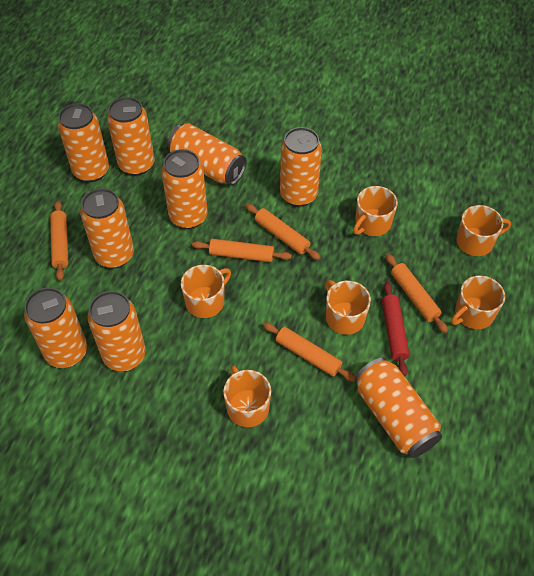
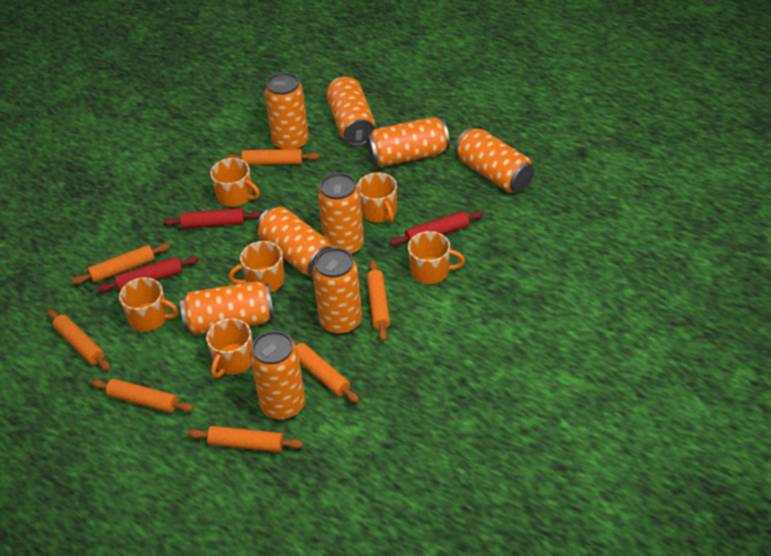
orange rolling pin: 5 -> 7
red rolling pin: 1 -> 3

